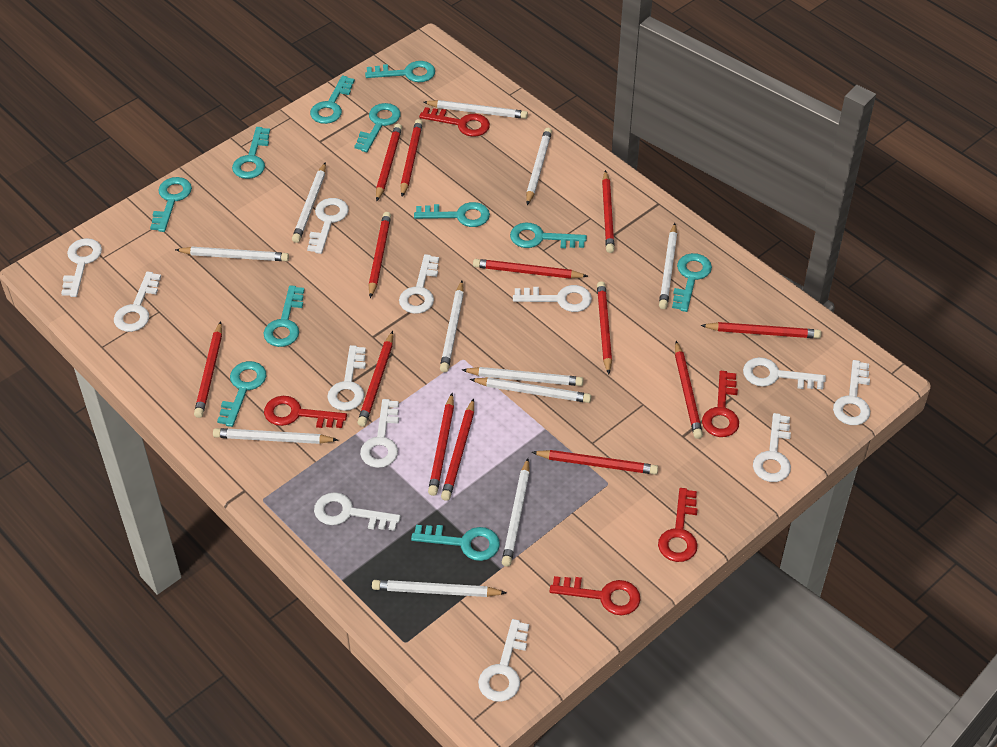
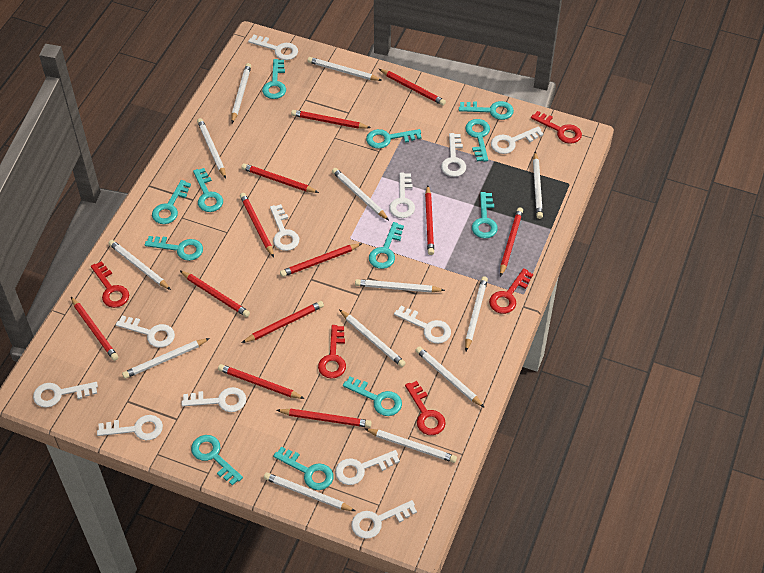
red pencil: 13 -> 12
turquoise key: 11 -> 12
white pencil: 11 -> 13

